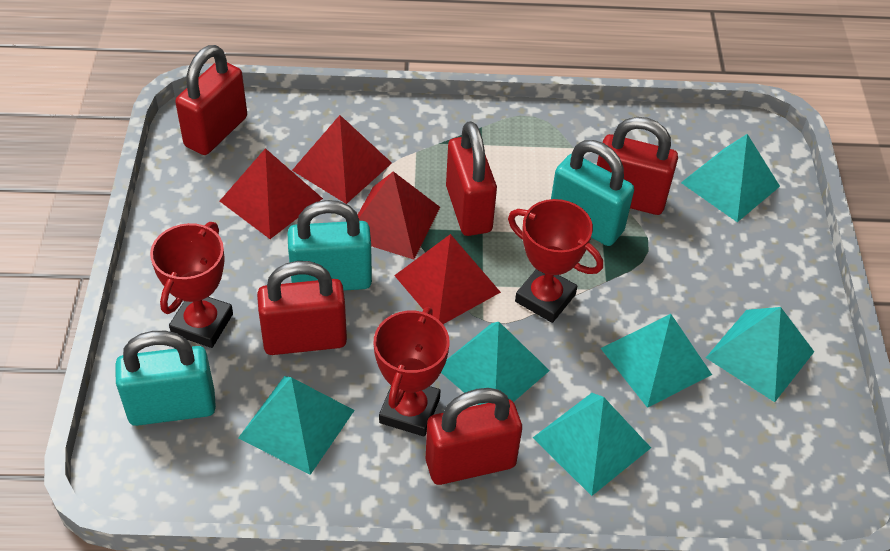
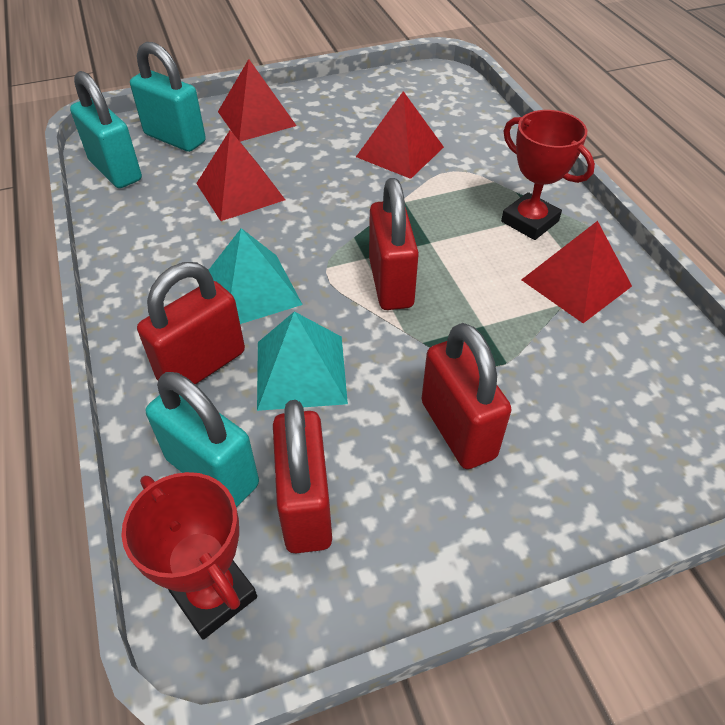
red padlock: 5 -> 4
red trophy: 3 -> 2
turquoise pyramid: 6 -> 2

